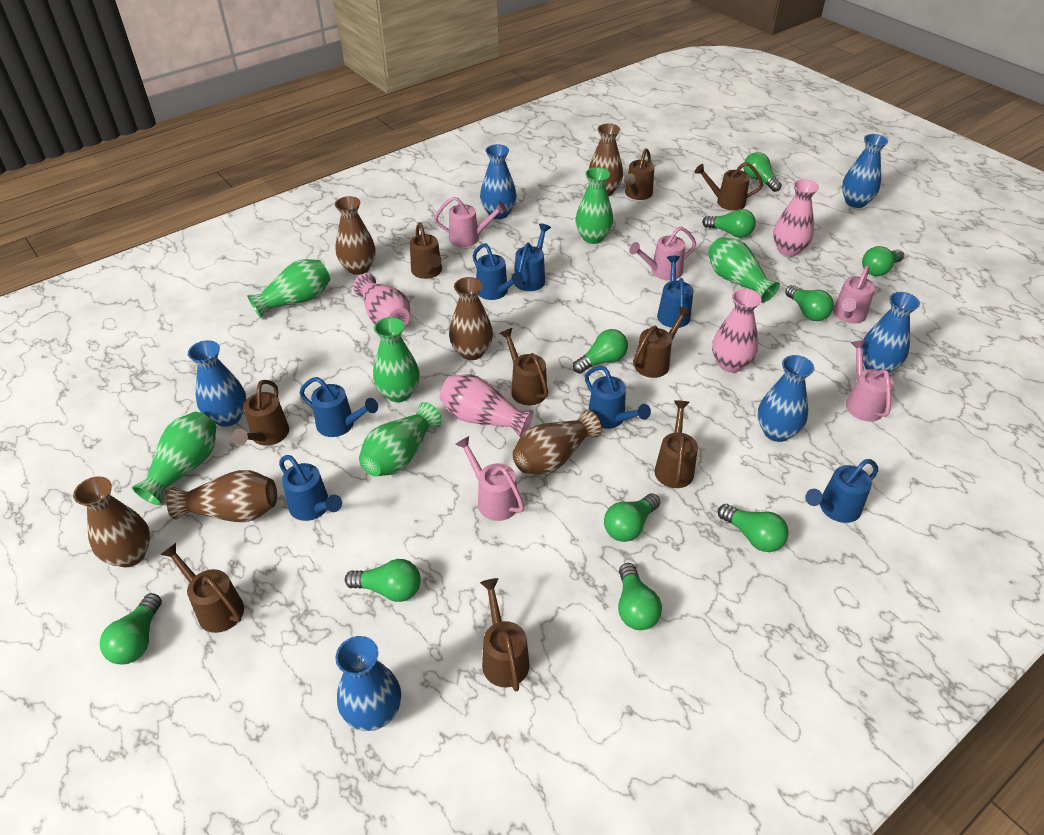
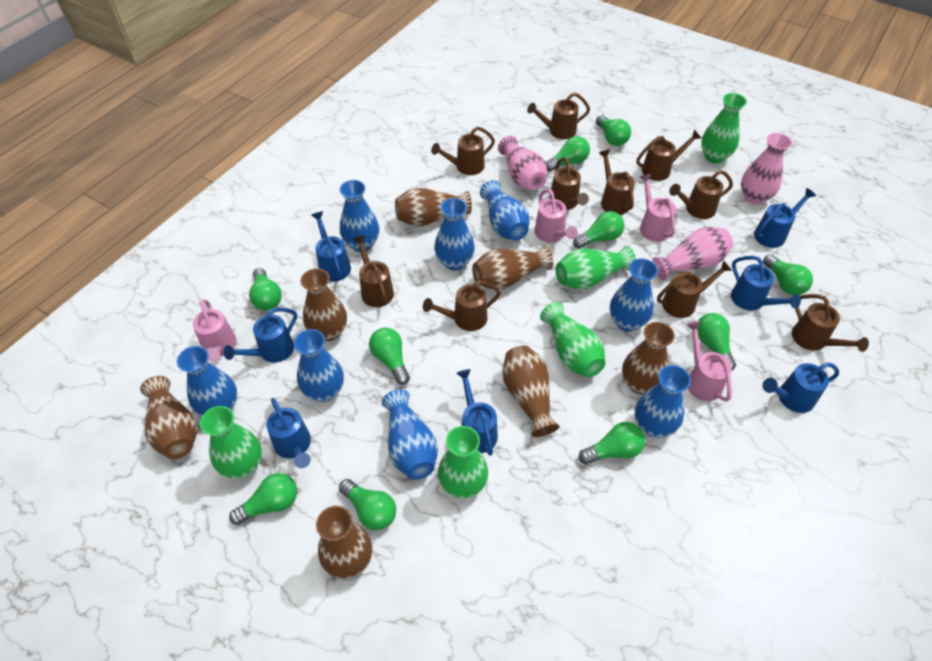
blue vase: 6 -> 8
brown vase: 6 -> 7
brown watering can: 9 -> 10
green vase: 6 -> 5
pink vase: 4 -> 3
pink watering can: 5 -> 4

